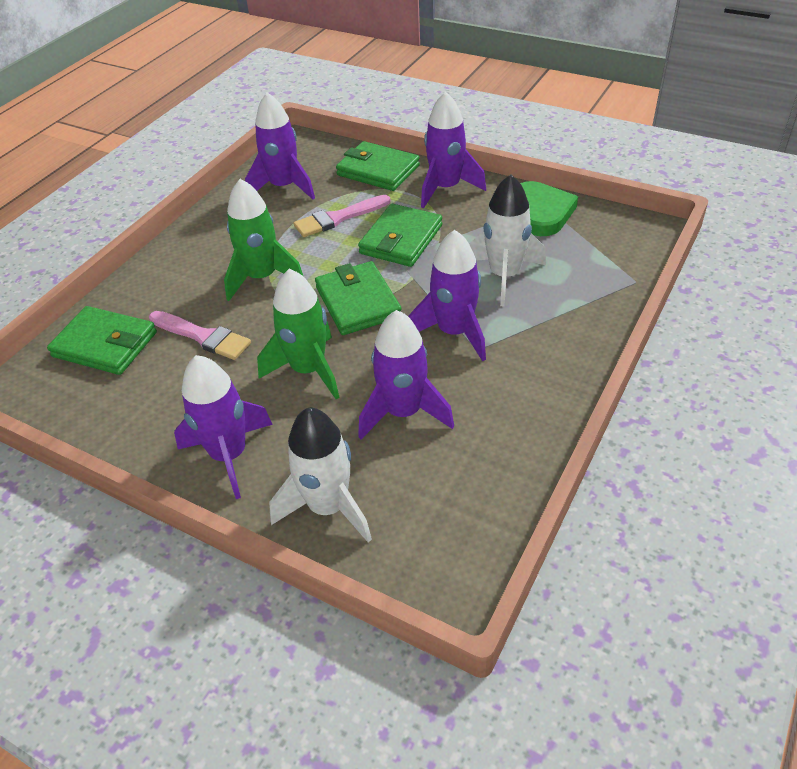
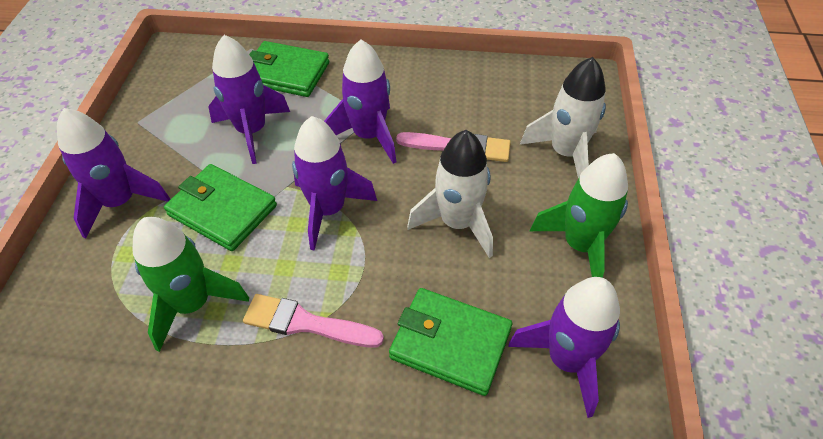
green heart: 1 -> 0
green wallet: 4 -> 3

